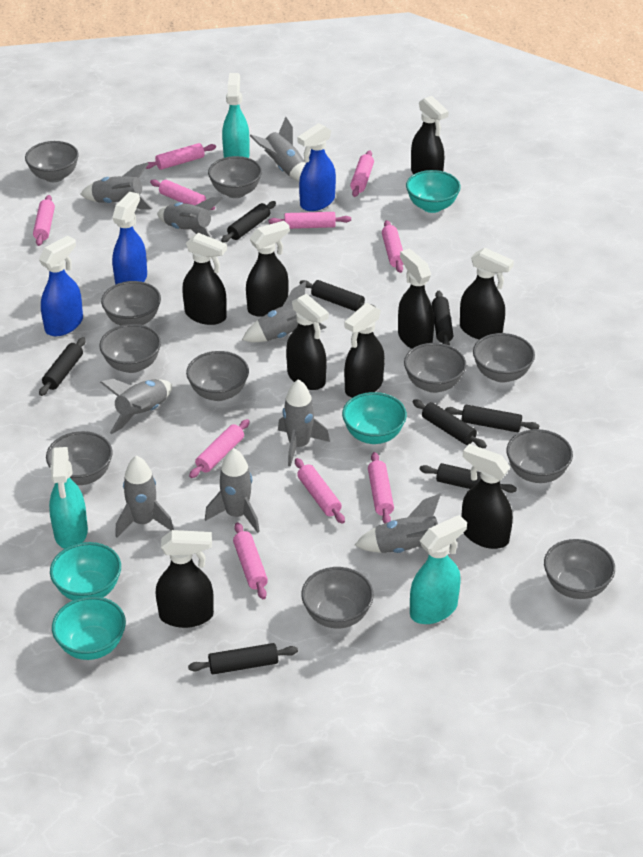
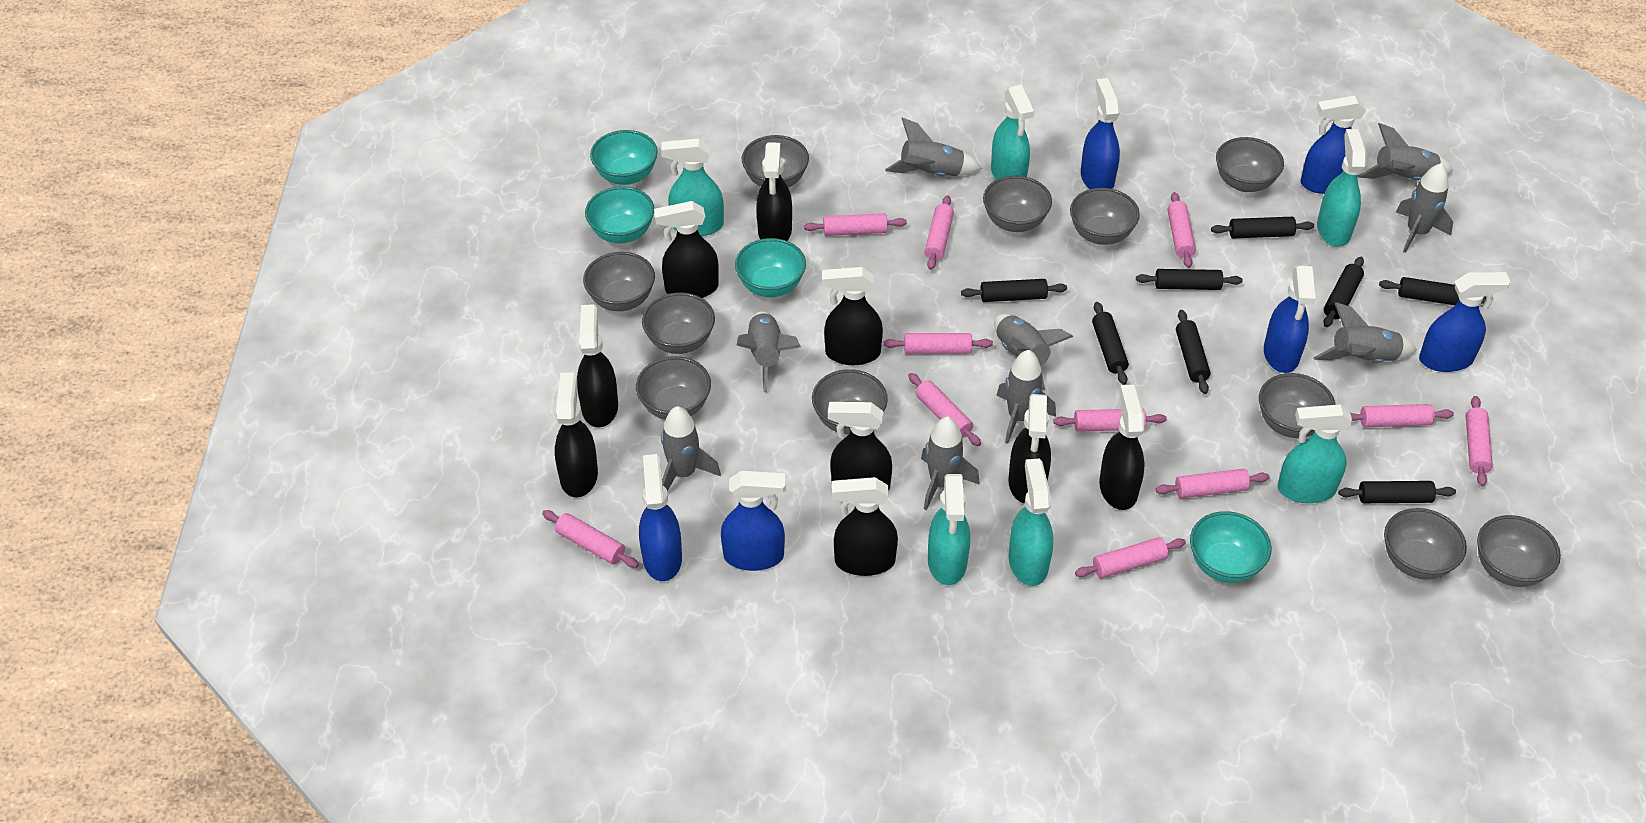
blue spray bottle: 3 -> 6
pink rolling pin: 10 -> 11
turquoise spray bottle: 3 -> 6

